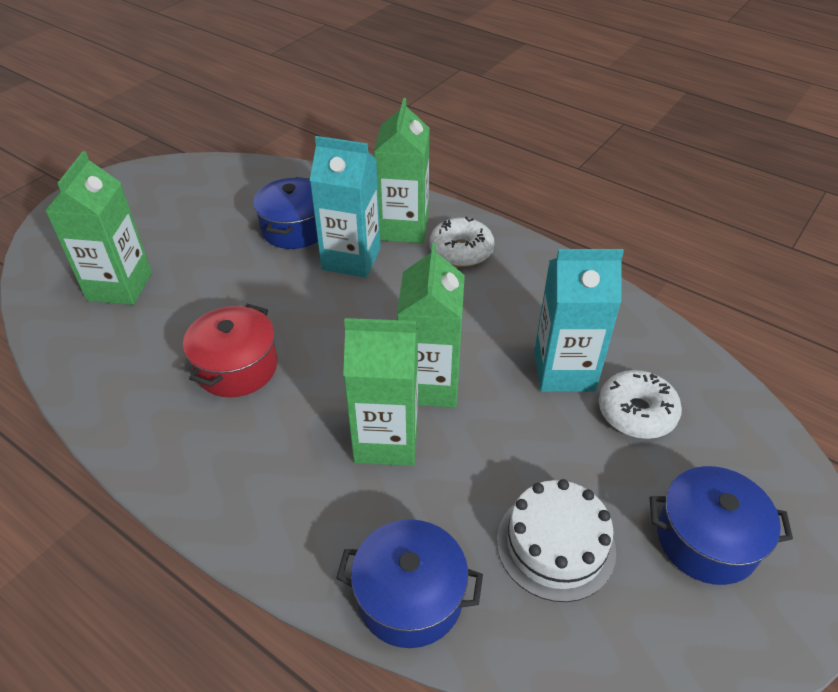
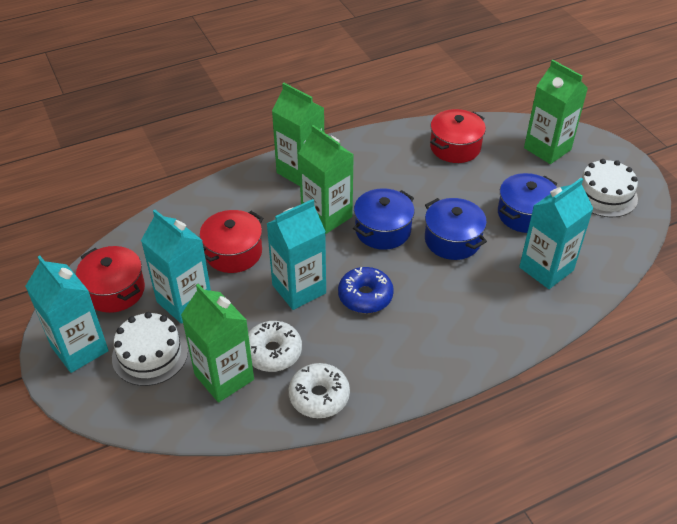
blue donut: 0 -> 1
red pot: 1 -> 3
turquoise carton: 2 -> 4
white cake: 1 -> 2

